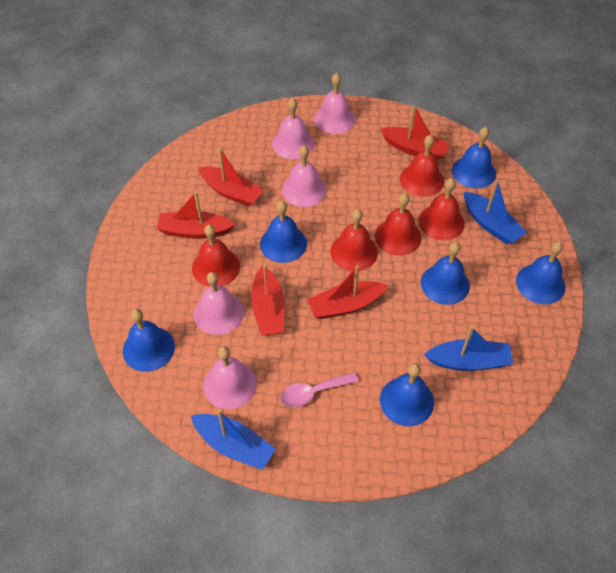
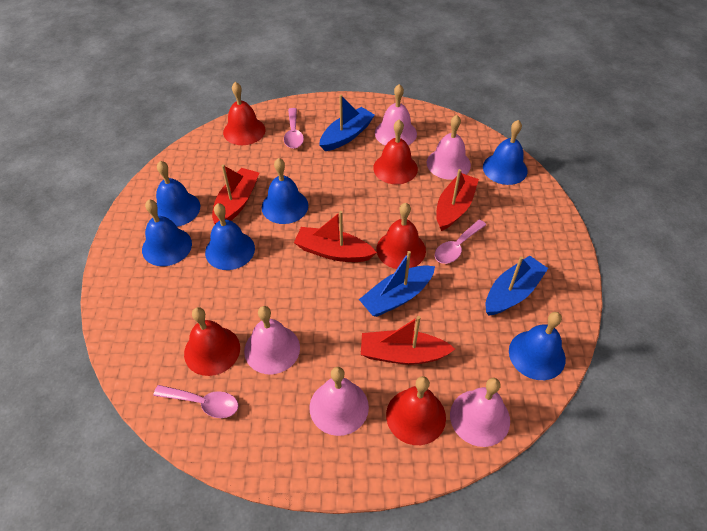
pink spoon: 1 -> 3
red boat: 5 -> 4

